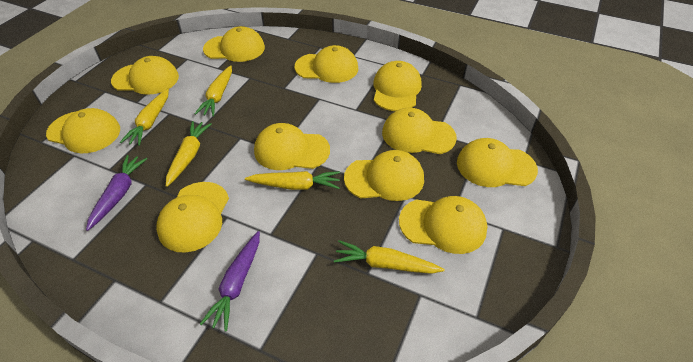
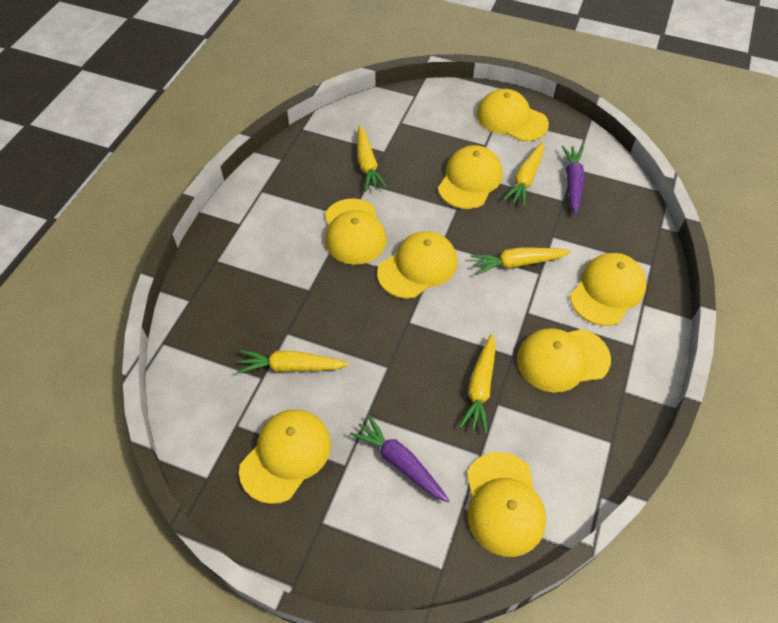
yellow cap: 11 -> 8

